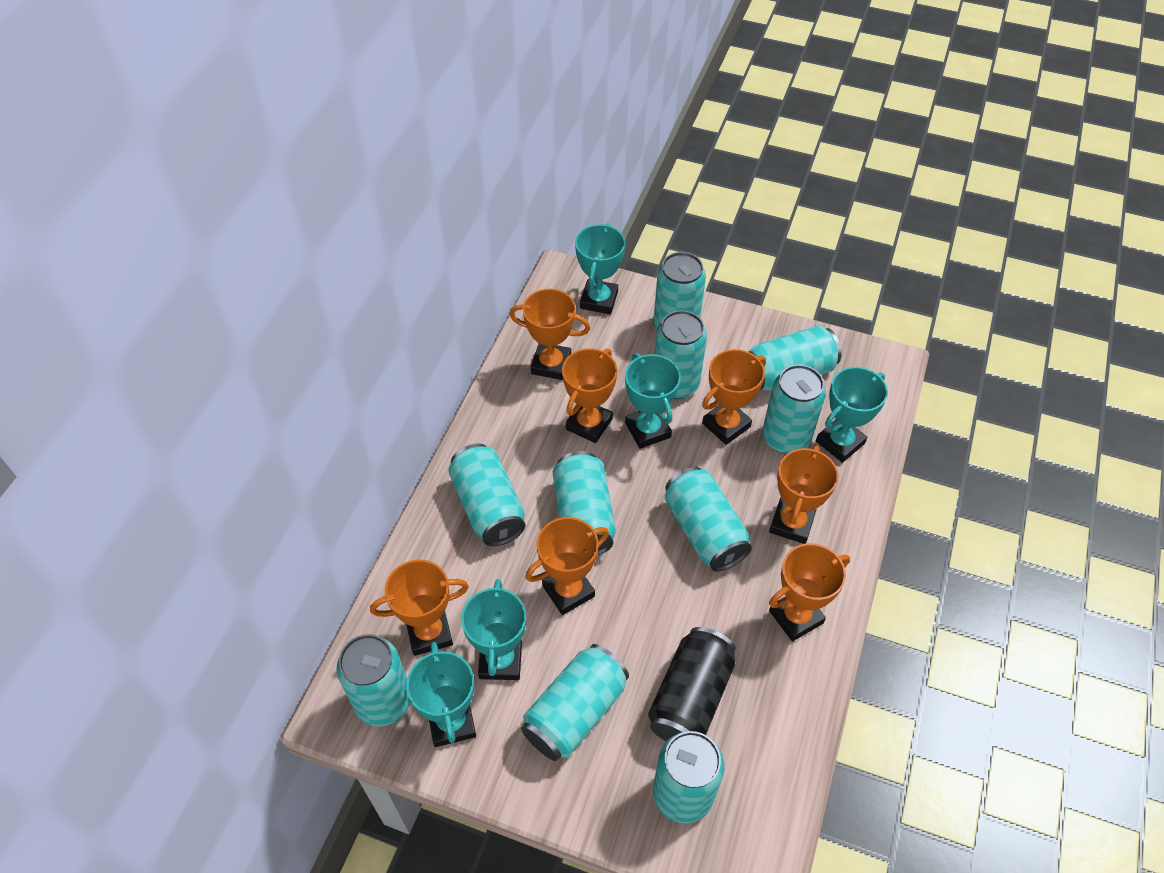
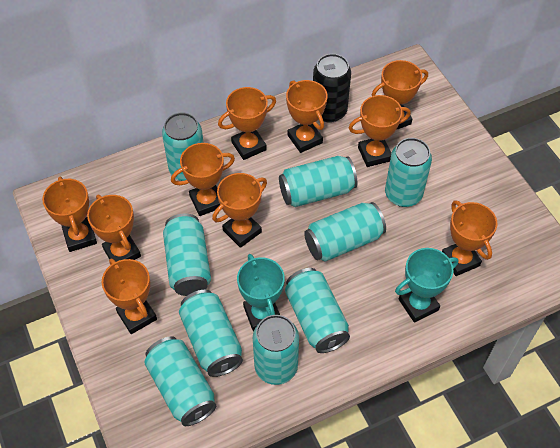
orange trophy: 7 -> 10
turquoise can: 10 -> 9
turquoise trophy: 5 -> 2

